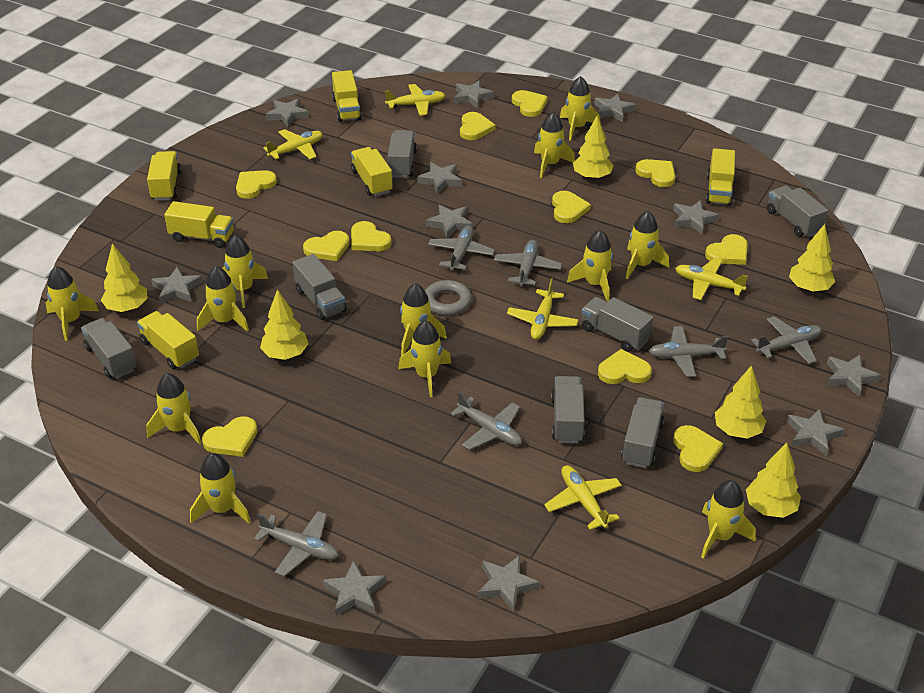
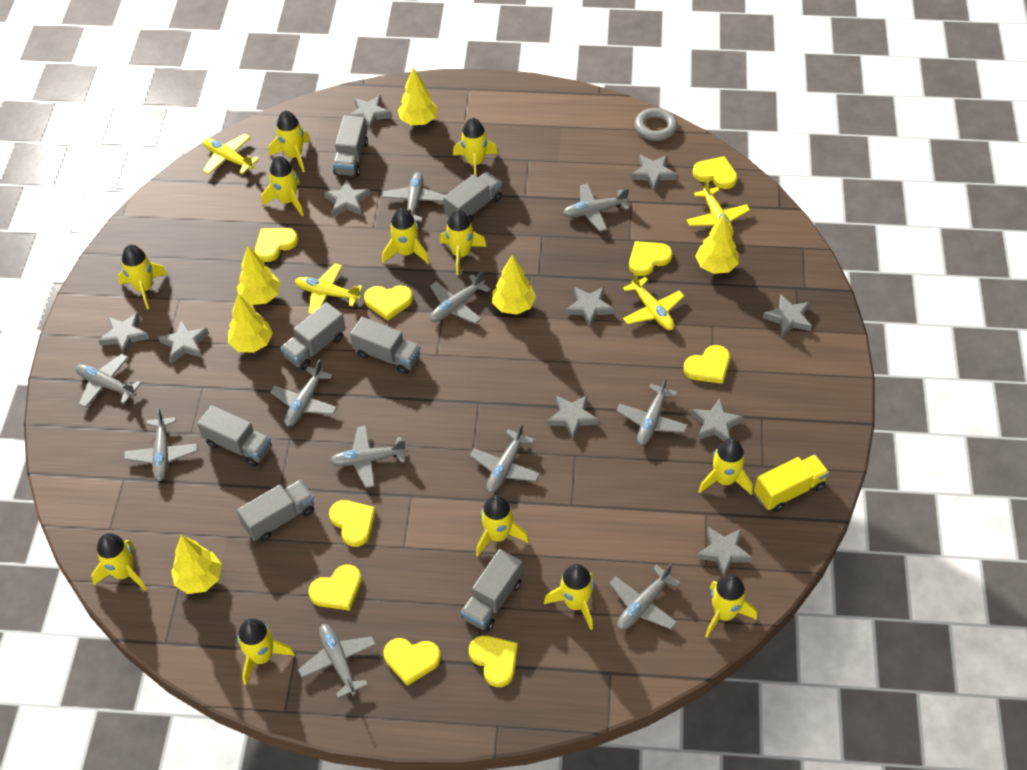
grey plane: 6 -> 11
grey star: 11 -> 10
yellow heart: 11 -> 9
yellow plane: 5 -> 4
yellow truck: 6 -> 1

